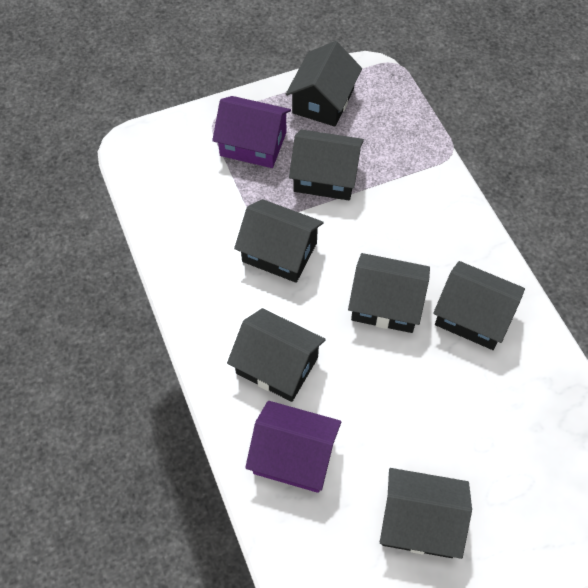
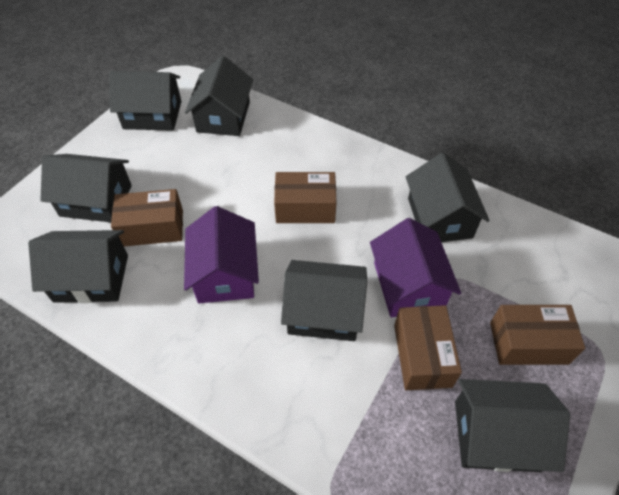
brown box: 0 -> 4

